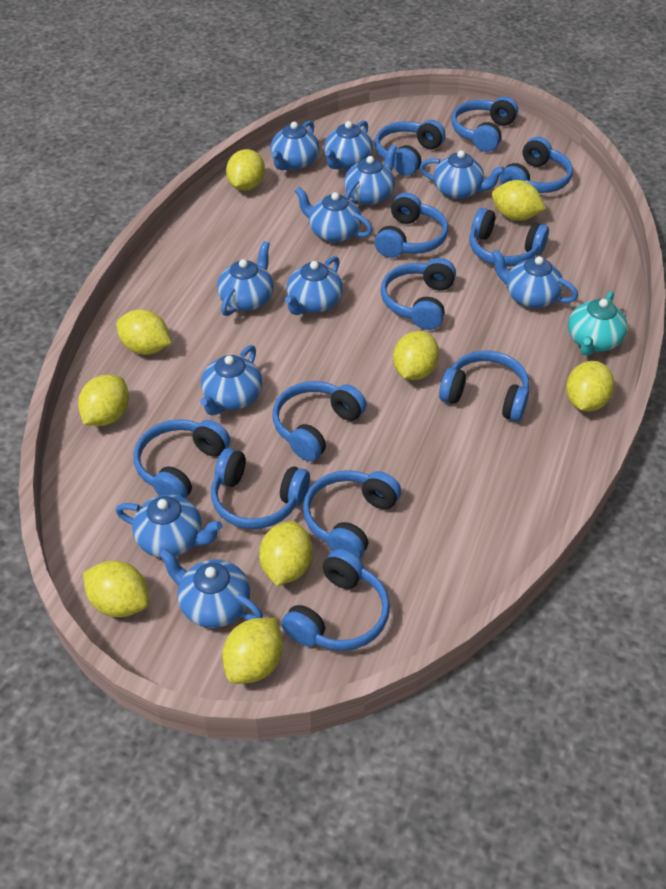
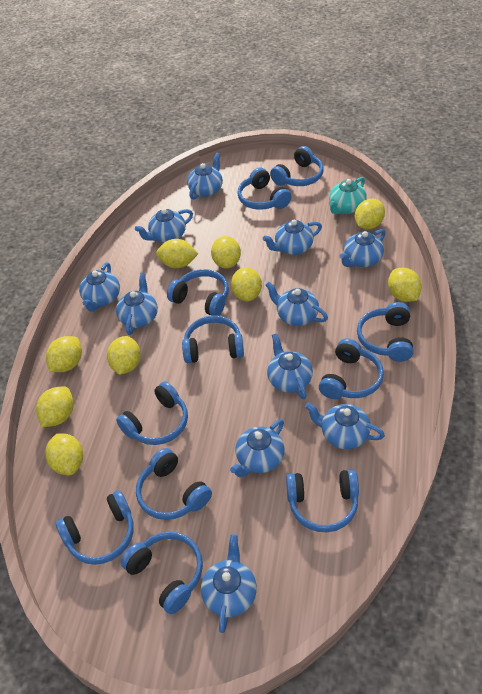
blue headphones: 12 -> 11

